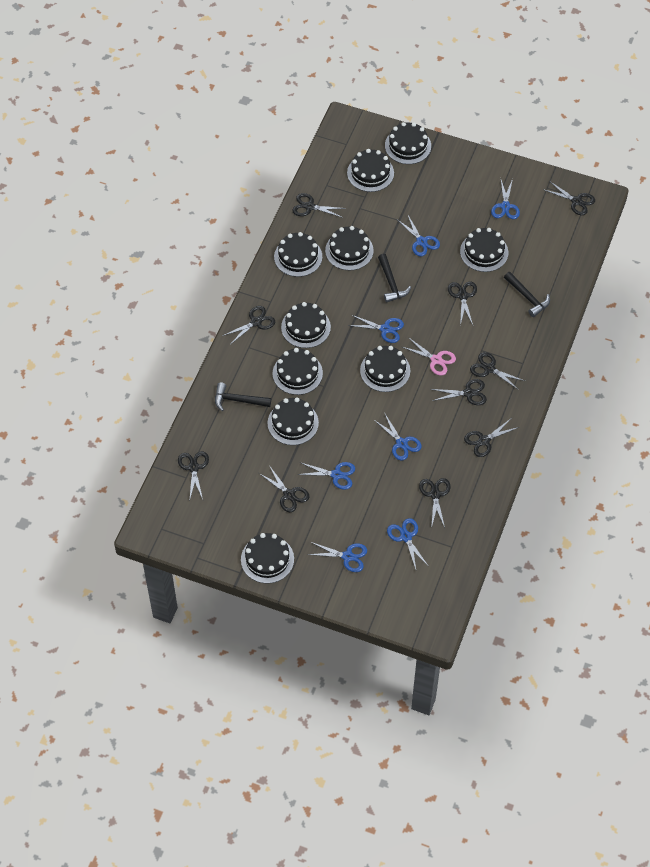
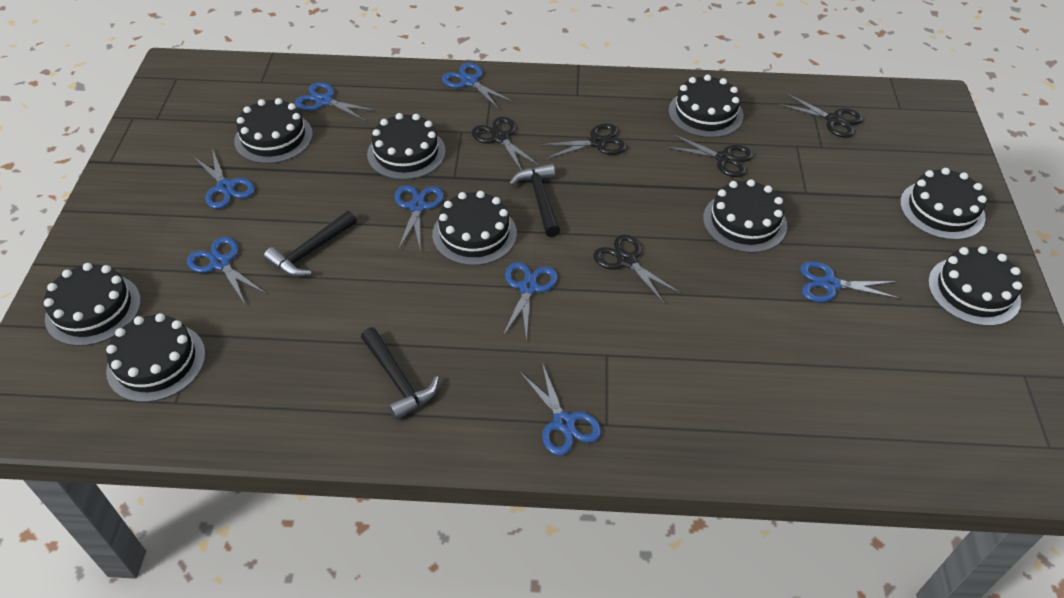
black cake: 10 -> 9
black scissors: 10 -> 5
blue scissors: 7 -> 8
pink scissors: 1 -> 0

